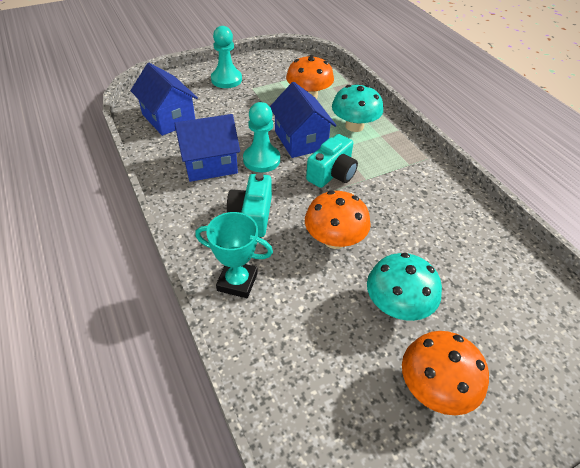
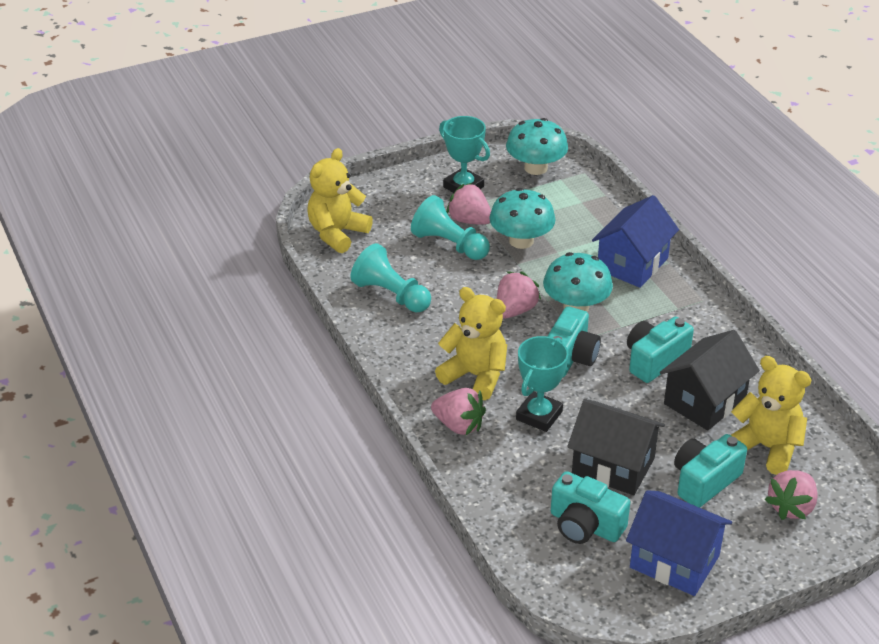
black house: 0 -> 2
blue house: 3 -> 2
orange mushroom: 3 -> 0
pink strawberry: 0 -> 4
turquoise camera: 2 -> 4
turquoise mushroom: 2 -> 3
turquoise trophy: 1 -> 2
yellow teddy bear: 0 -> 3

